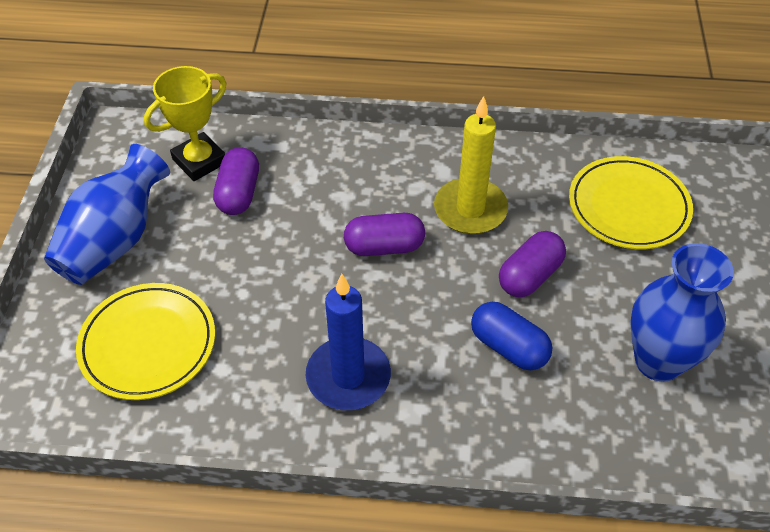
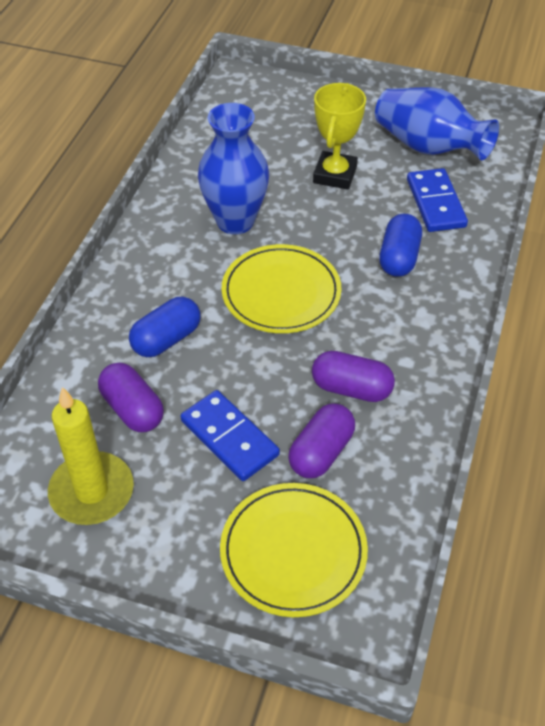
blue candle: 1 -> 0
blue capsule: 1 -> 2
blue domino: 0 -> 2

